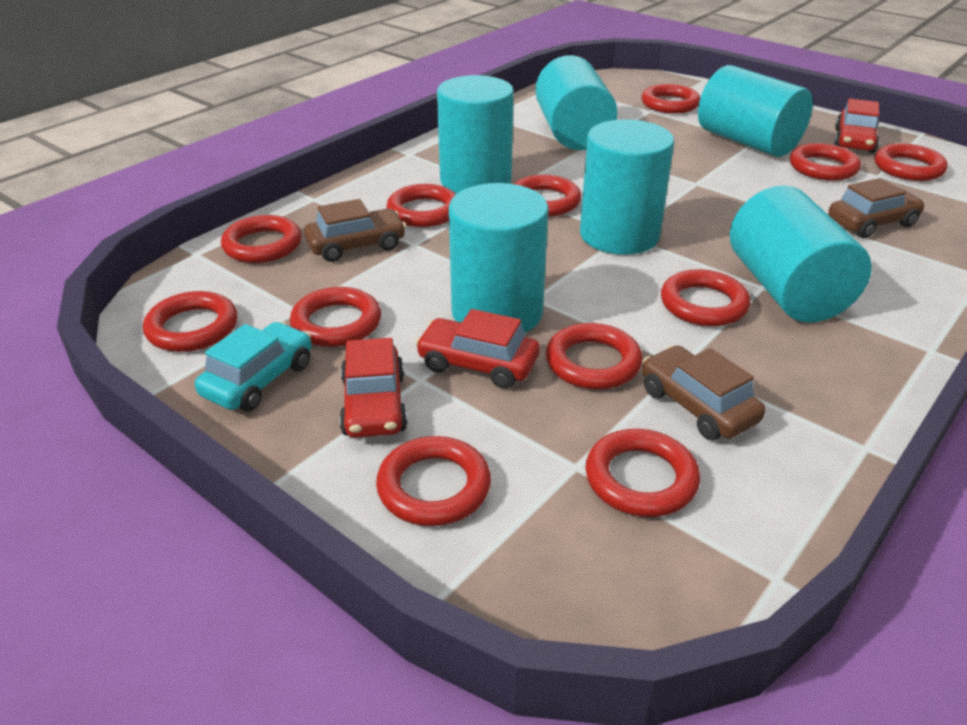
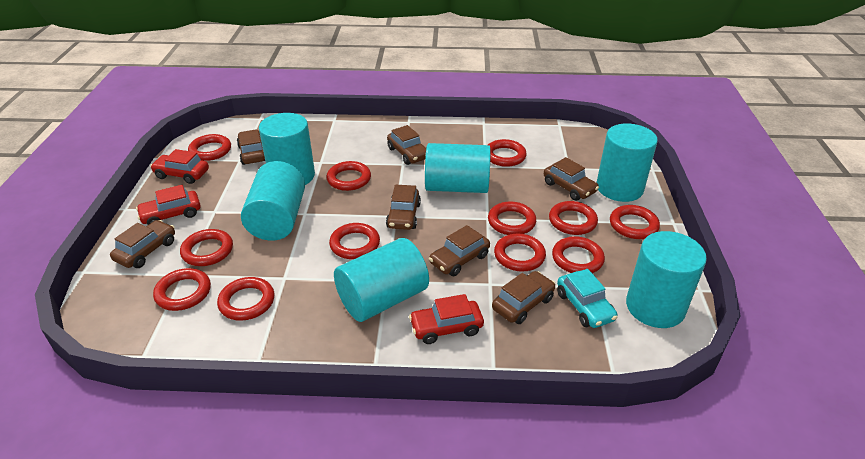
brown car: 3 -> 7

